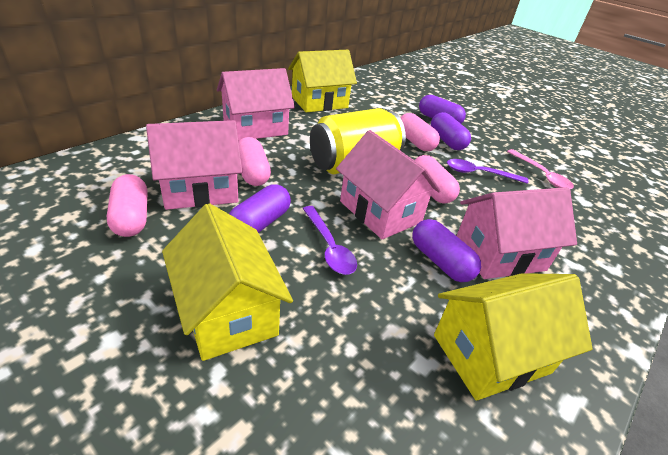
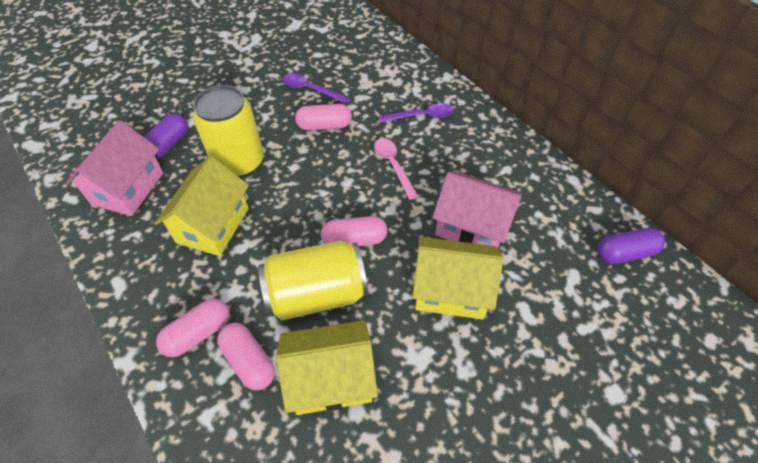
pink house: 4 -> 2
purple capsule: 4 -> 2
yellow can: 1 -> 2

